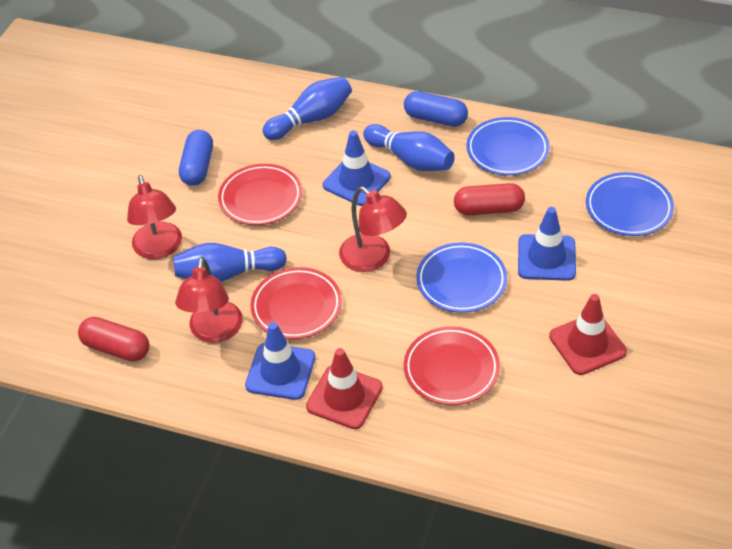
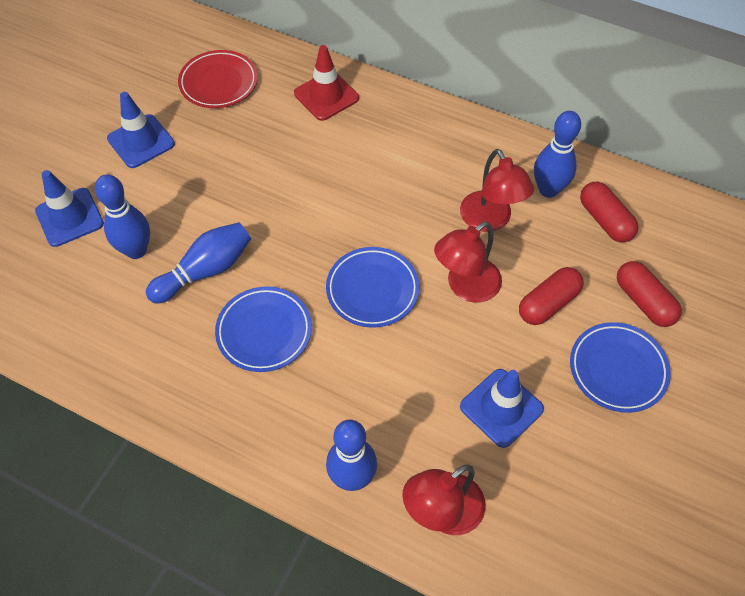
blue bowling pin: 3 -> 4
blue capsule: 2 -> 0
red capsule: 2 -> 3
red plate: 3 -> 1
red traffic cone: 2 -> 1

